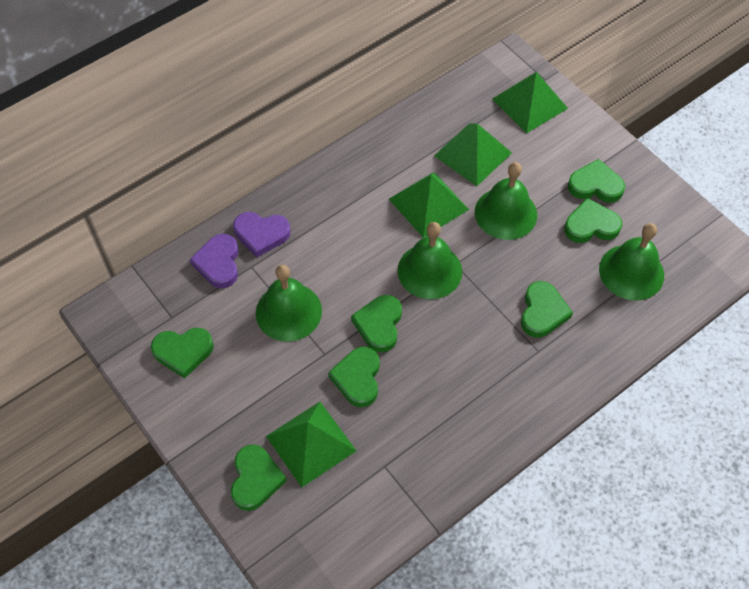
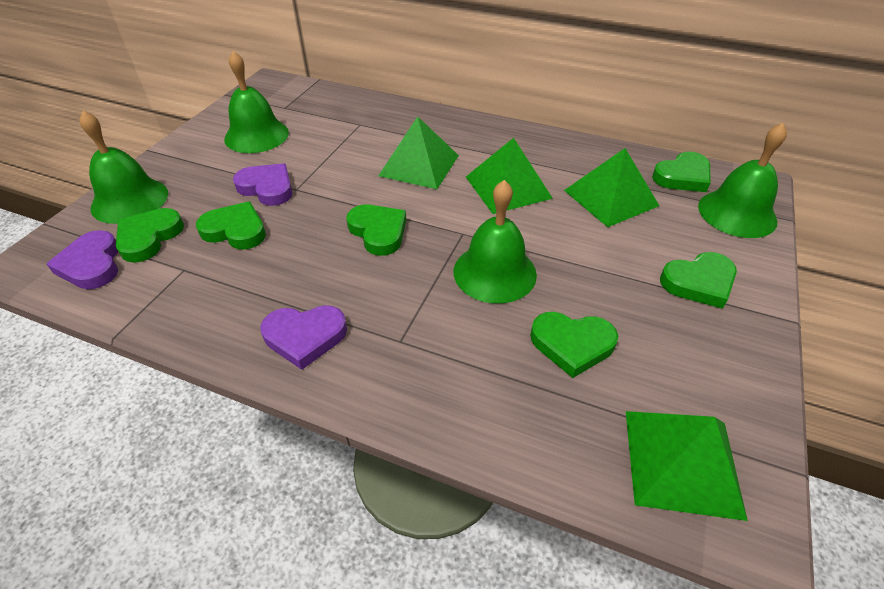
green heart: 7 -> 6
purple heart: 2 -> 3

